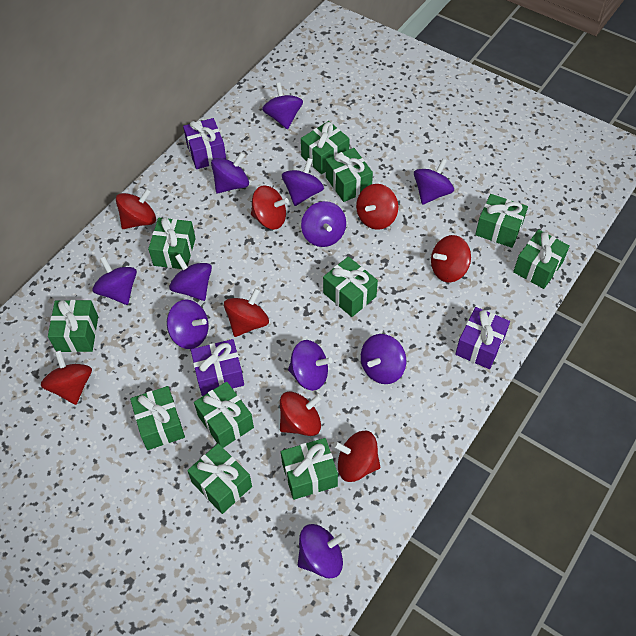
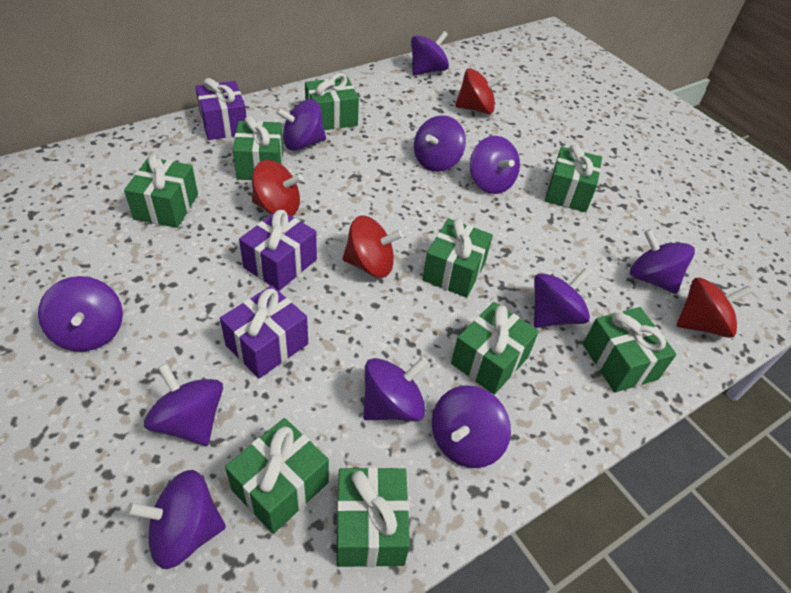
green gift: 11 -> 9
red spinning top: 8 -> 4

